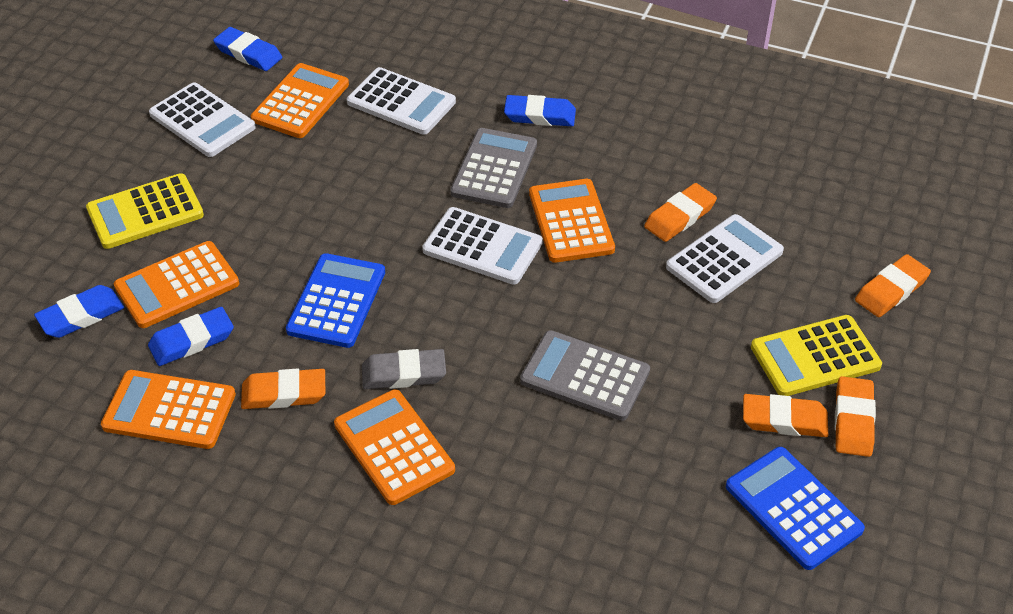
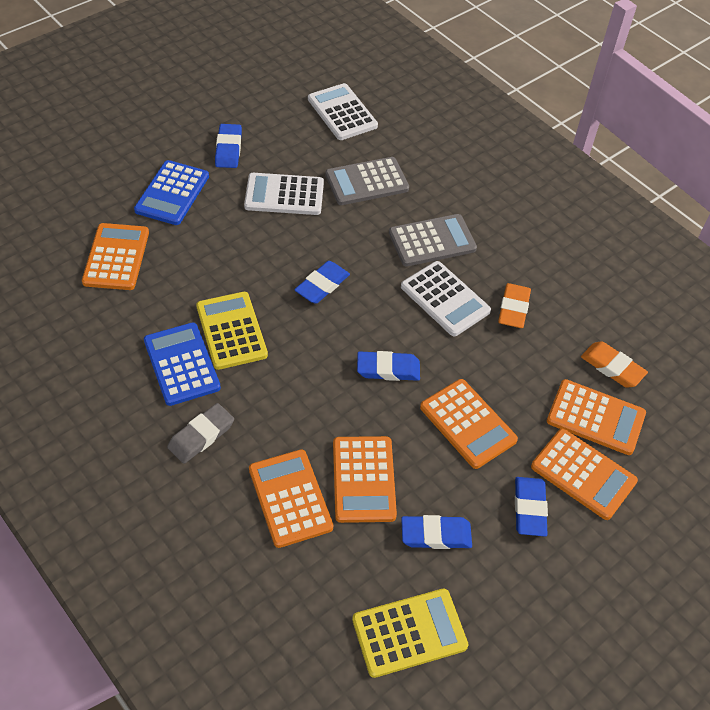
blue eraser: 4 -> 5
orange calculator: 5 -> 6
orange eraser: 5 -> 2
white calculator: 4 -> 3

